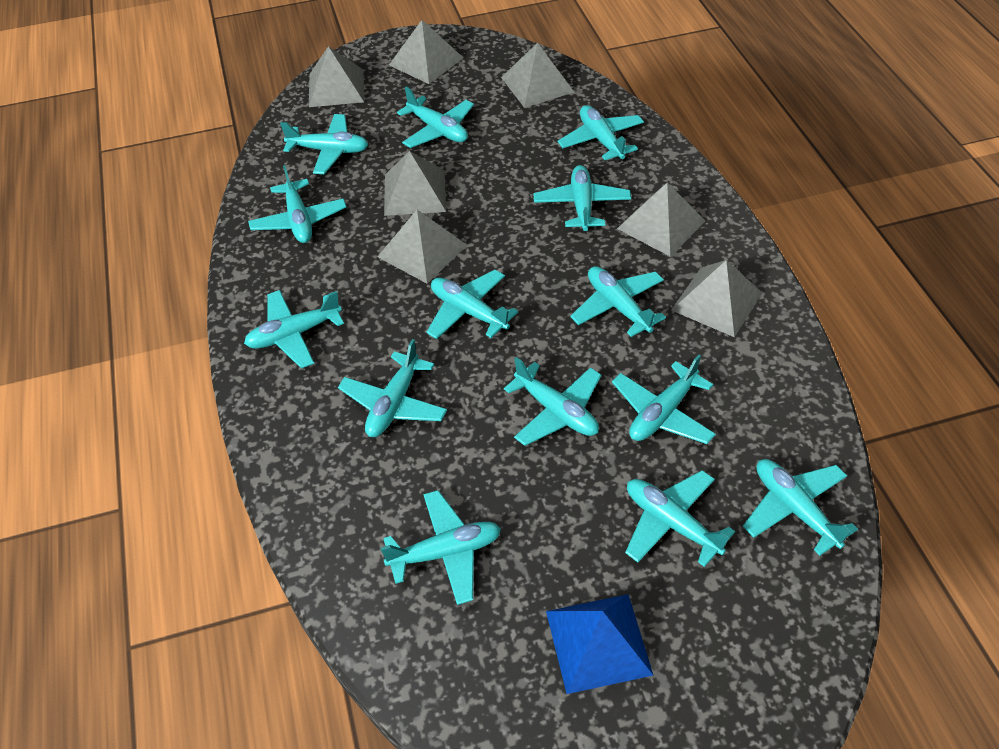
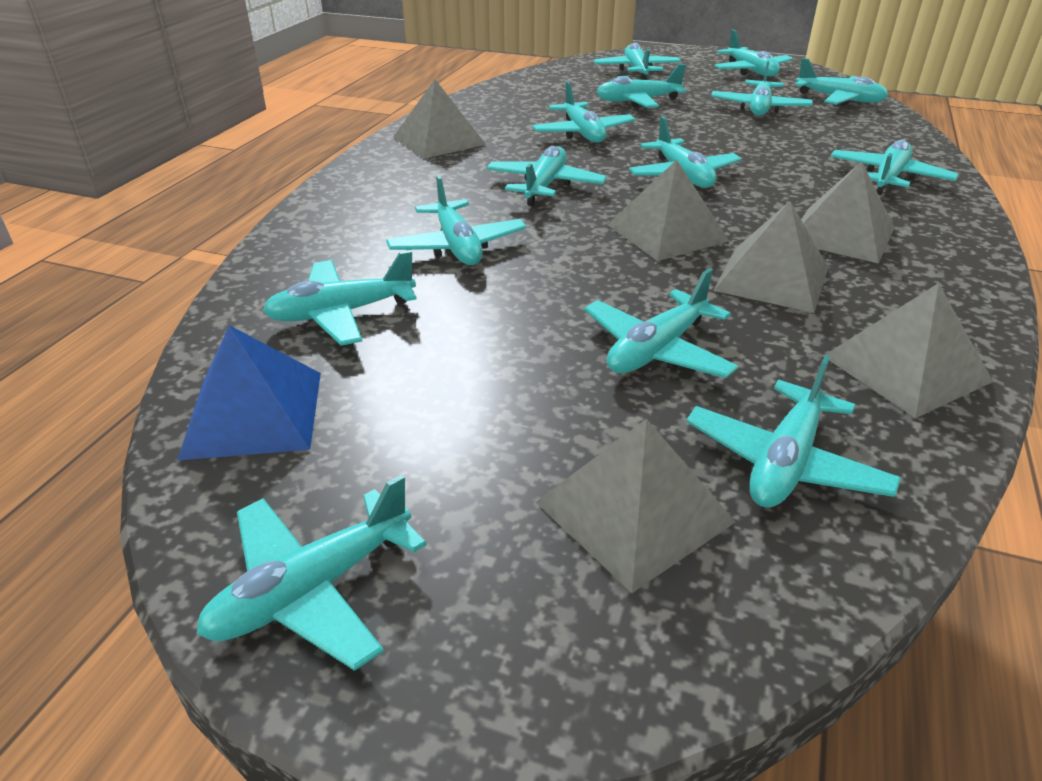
grey pyramid: 7 -> 6

